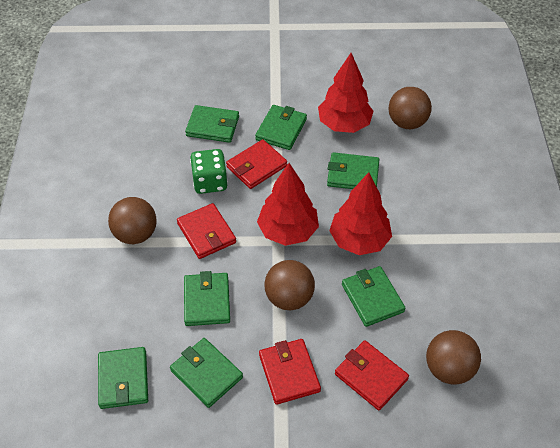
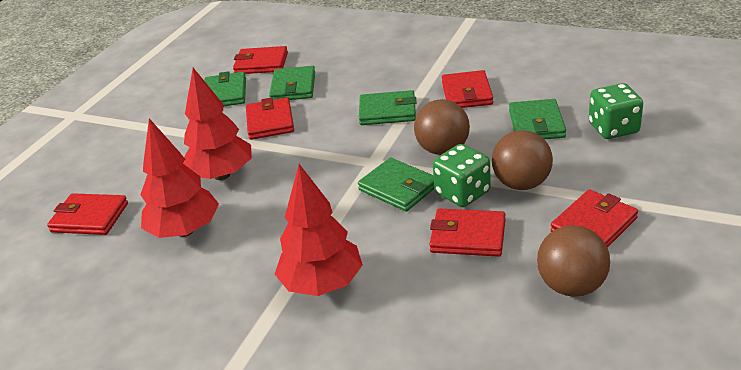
brown ball: 4 -> 3
green dice: 1 -> 2
green wallet: 7 -> 5
red wallet: 4 -> 6

